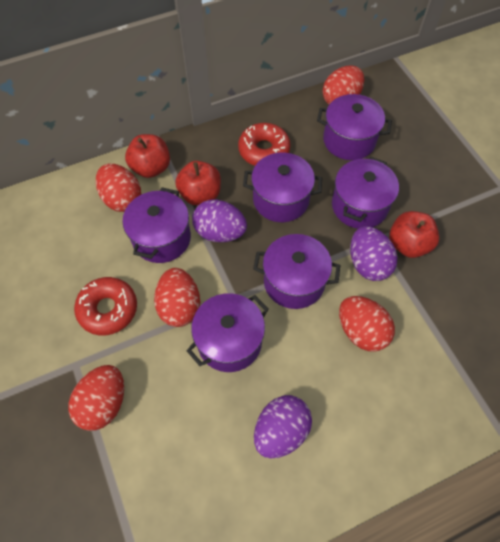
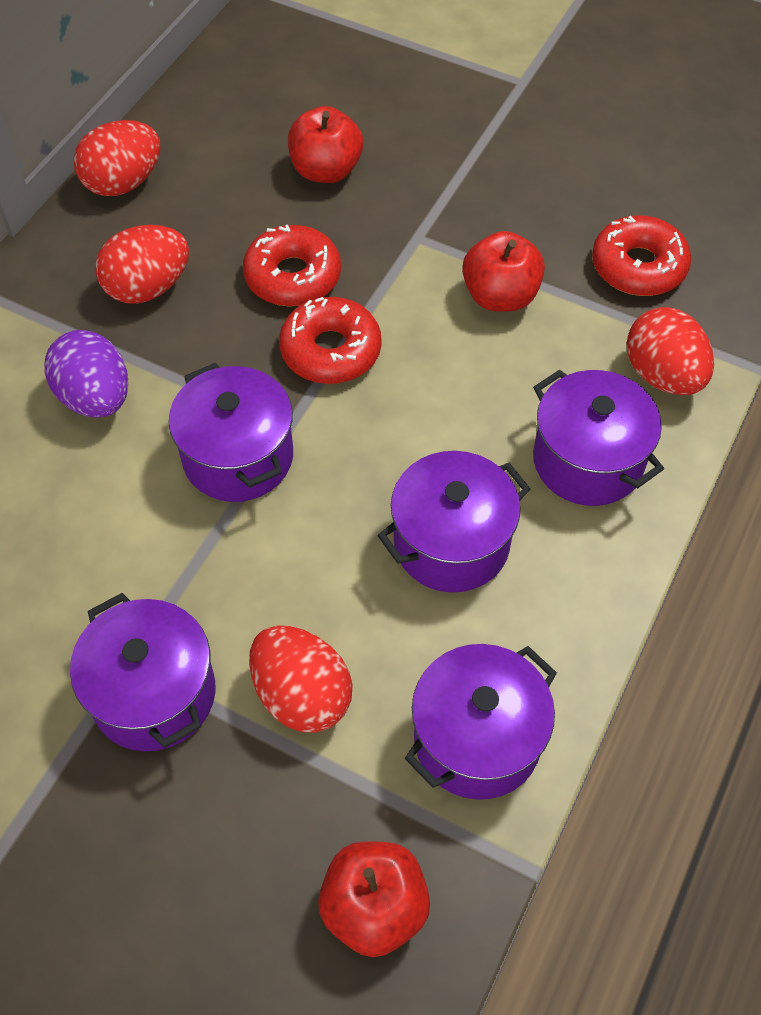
purple egg: 3 -> 1
purple pot: 6 -> 5
red donut: 2 -> 3
red egg: 5 -> 4

